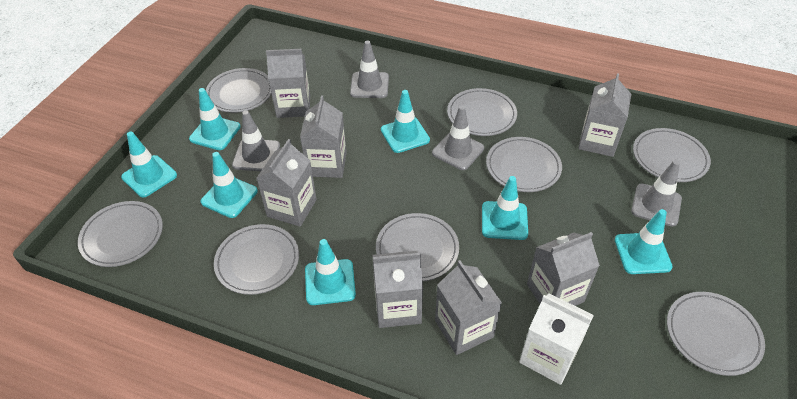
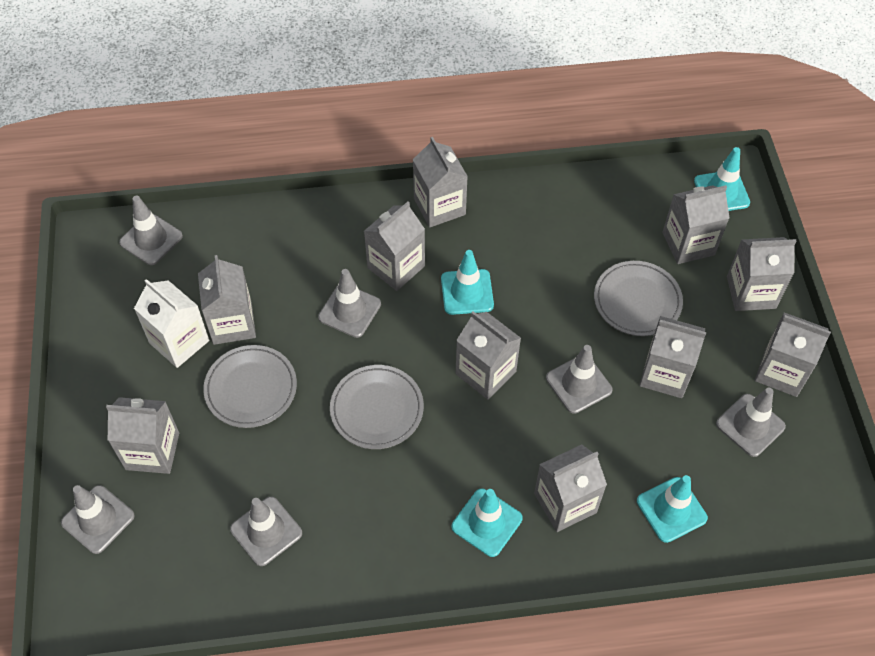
grey carton: 7 -> 10
grey plate: 8 -> 3
grey traffic cone: 4 -> 6
turquoise traffic cone: 7 -> 4

